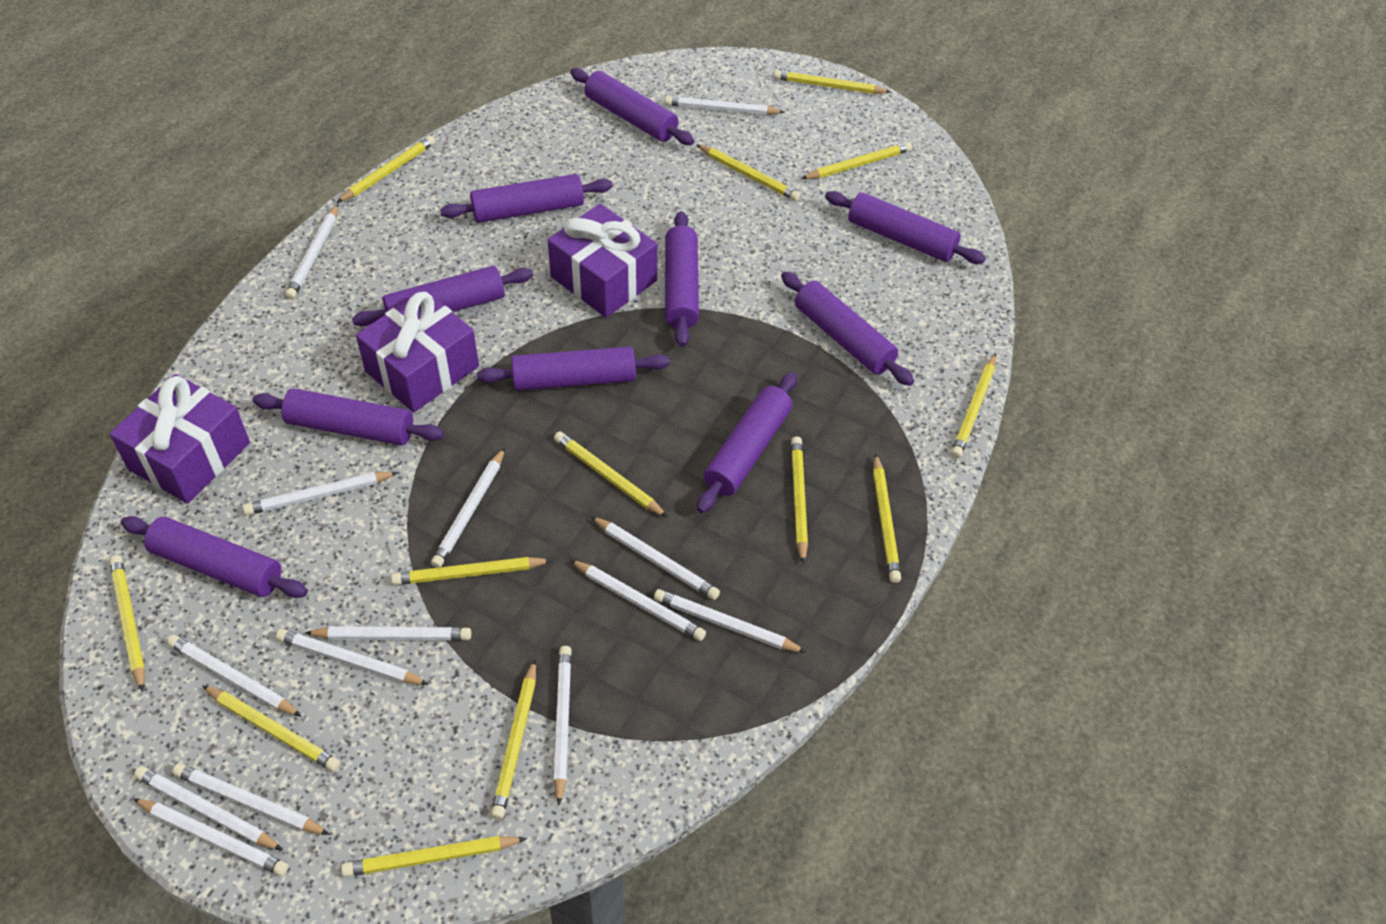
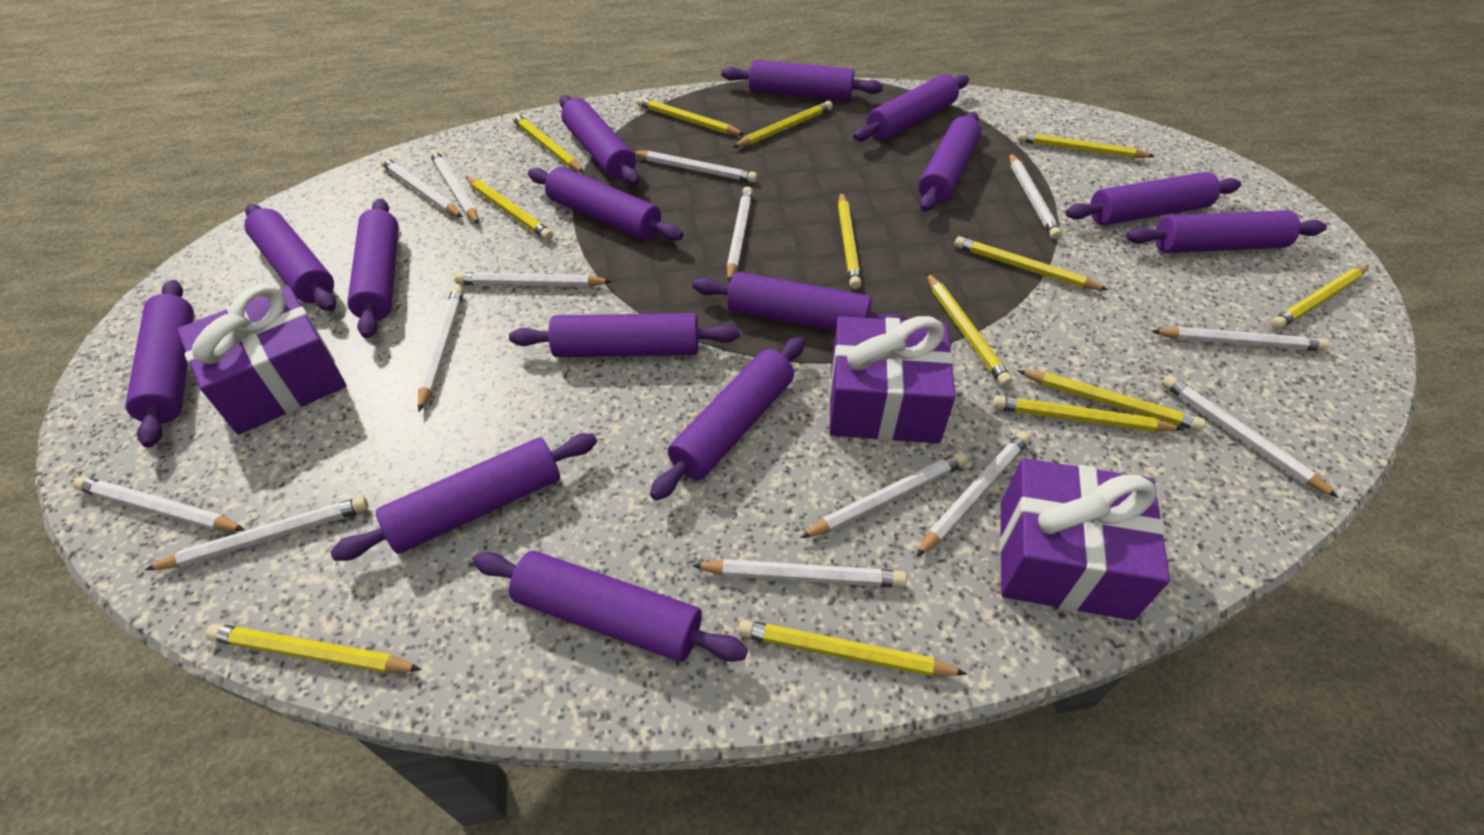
purple rolling pin: 10 -> 15

